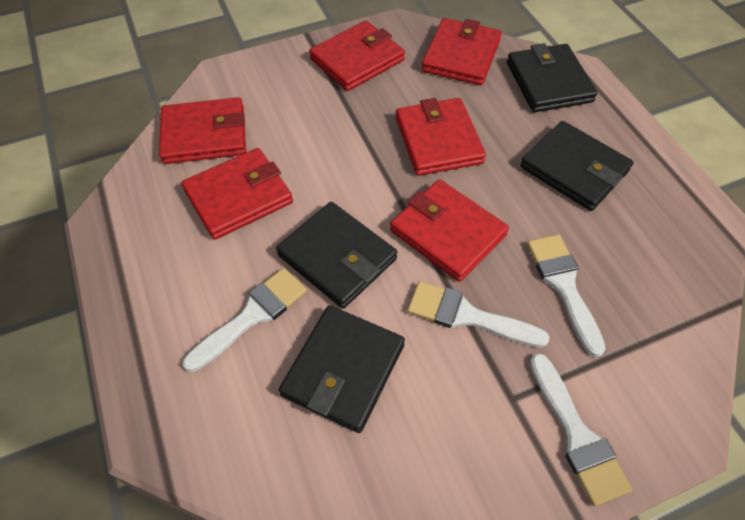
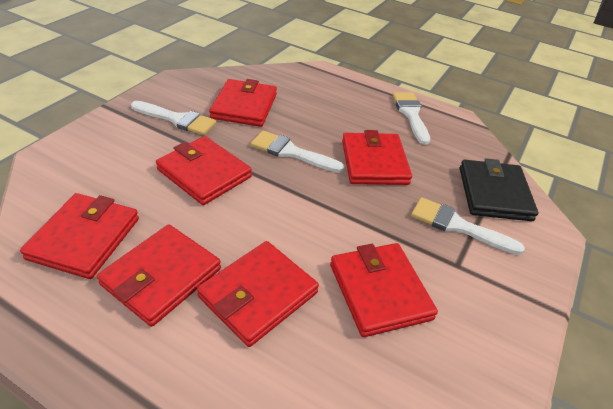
black wallet: 4 -> 1
red wallet: 6 -> 7

